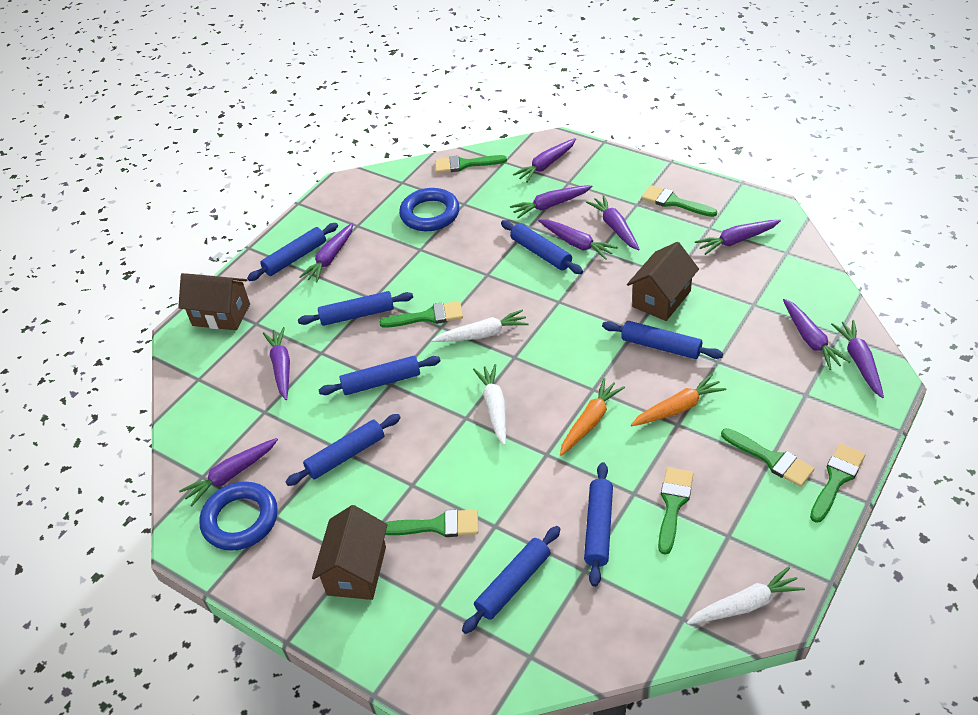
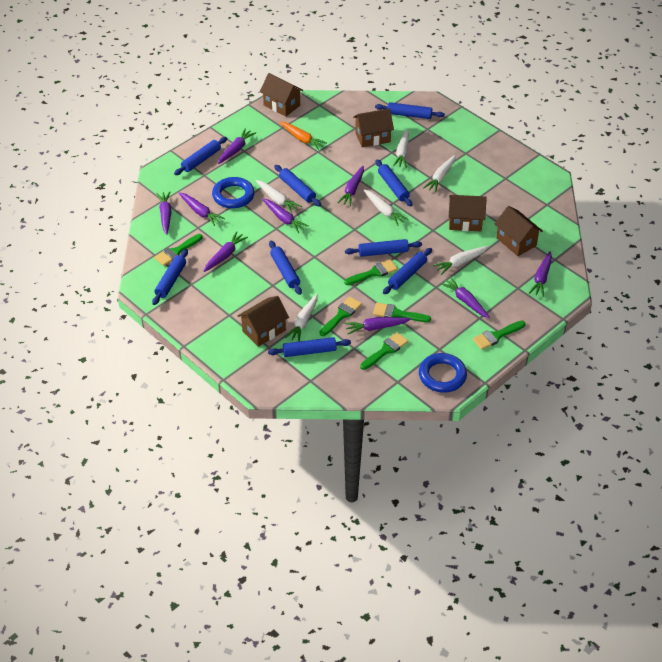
blue rolling pin: 8 -> 9
brown house: 3 -> 5
green brush: 7 -> 6
orange carrot: 2 -> 1
purple carrot: 10 -> 9
white carrot: 3 -> 6

